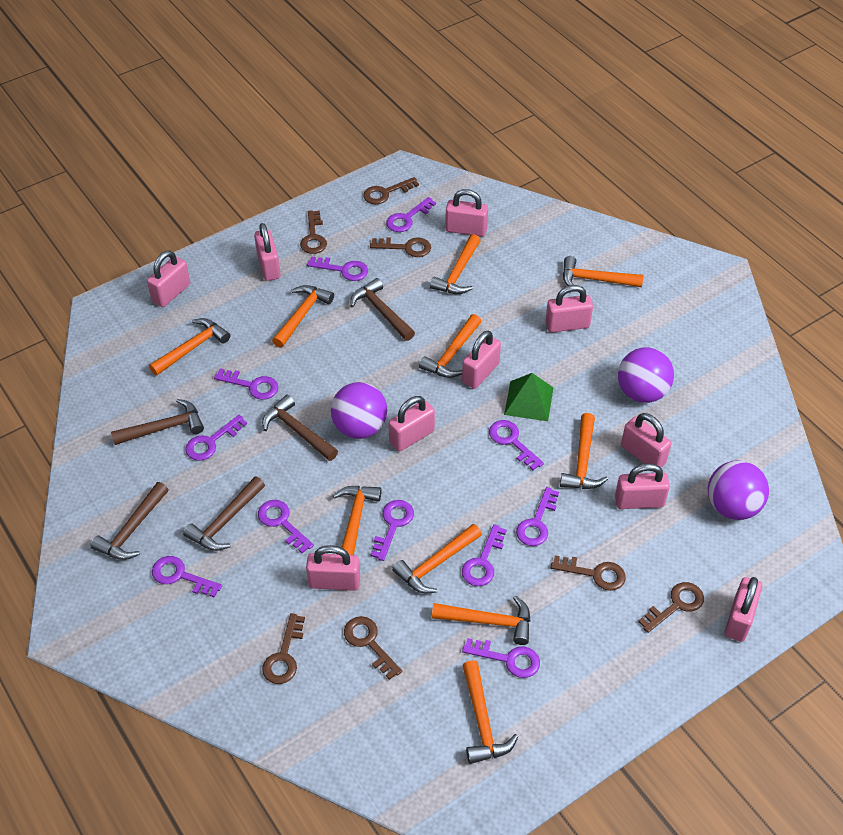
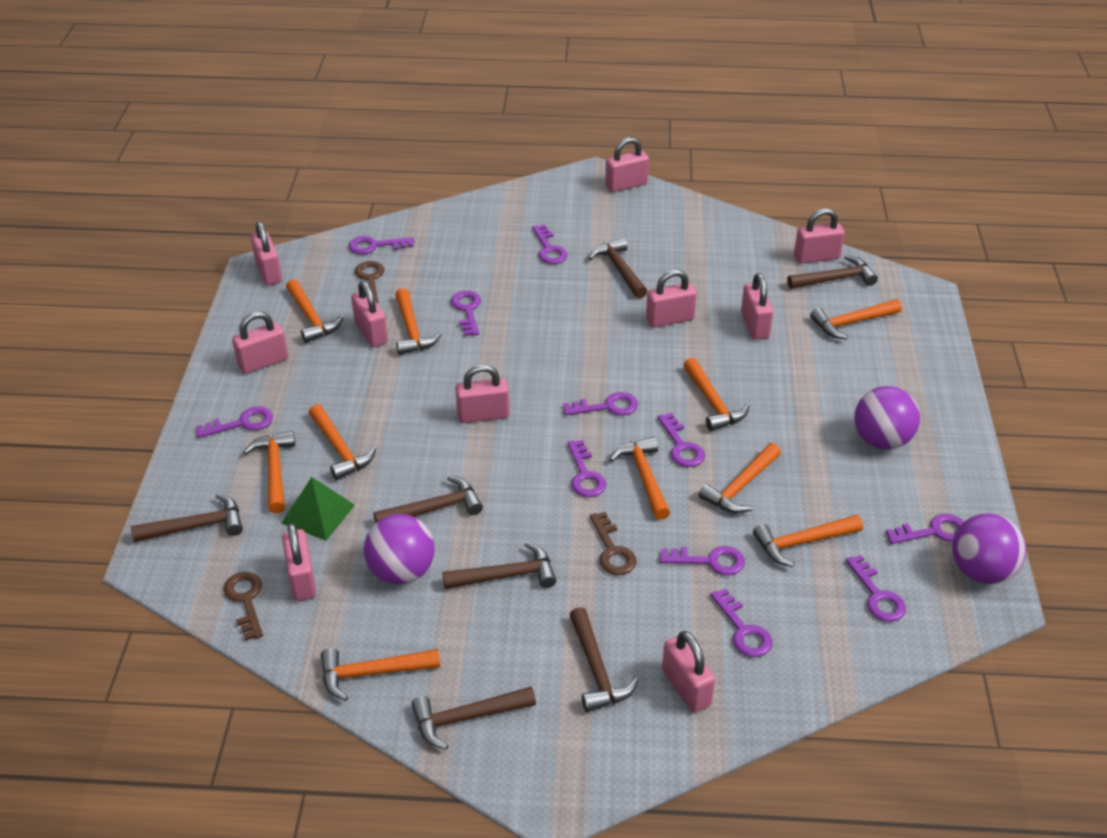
brown hammer: 5 -> 7
brown key: 7 -> 3

